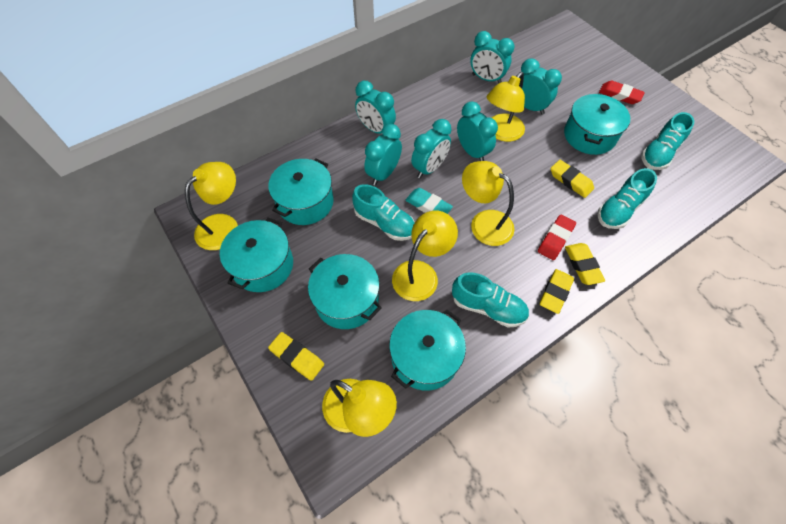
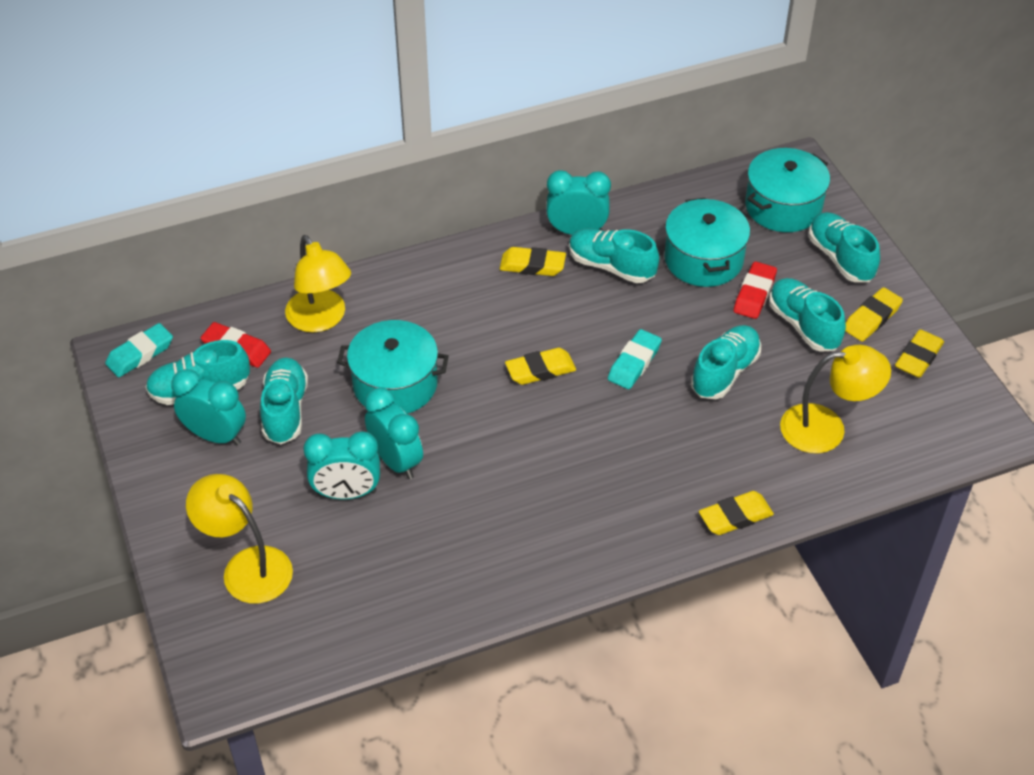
turquoise clock: 6 -> 4
turquoise eraser: 1 -> 2
turquoise pot: 5 -> 3
turquoise shoe: 4 -> 6
yellow eraser: 4 -> 5
yellow lamp: 5 -> 3

